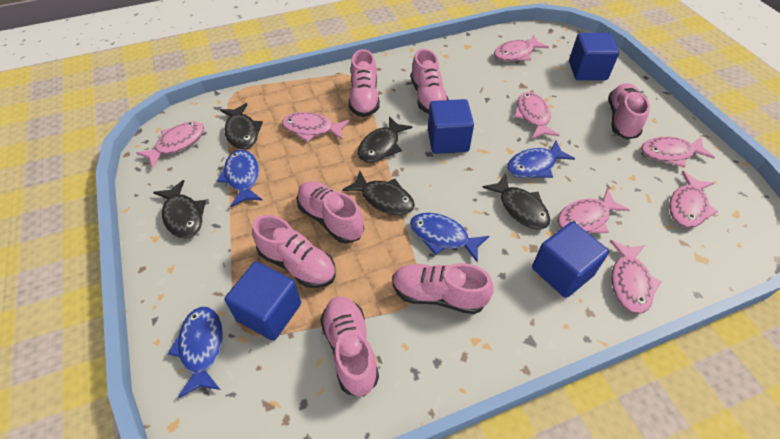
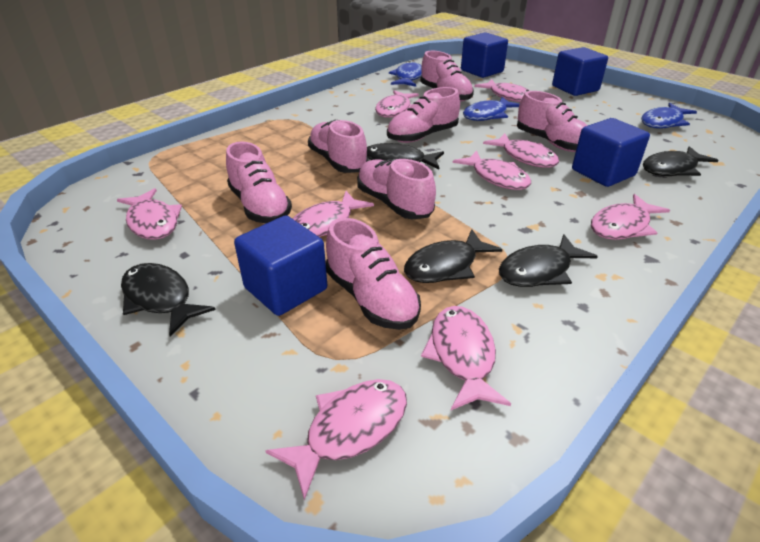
blue fish: 4 -> 3
pink fish: 8 -> 9

